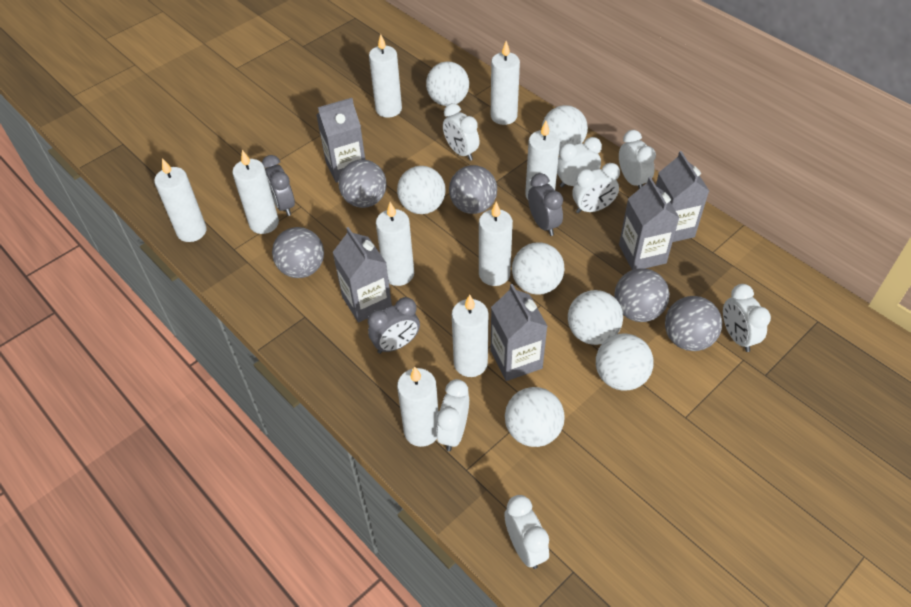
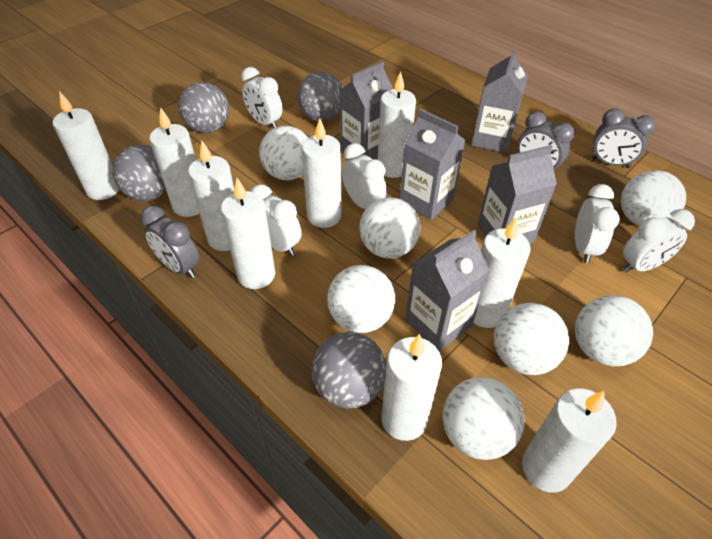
grey ball: 5 -> 4
white clock: 7 -> 5

